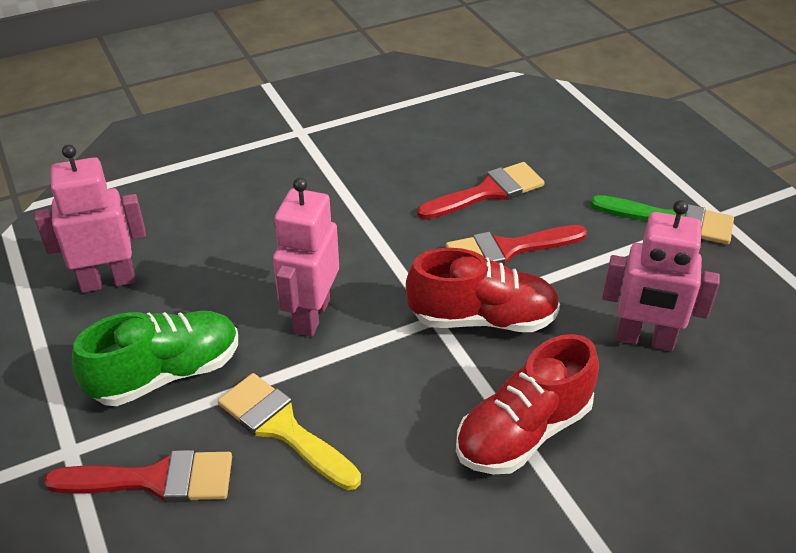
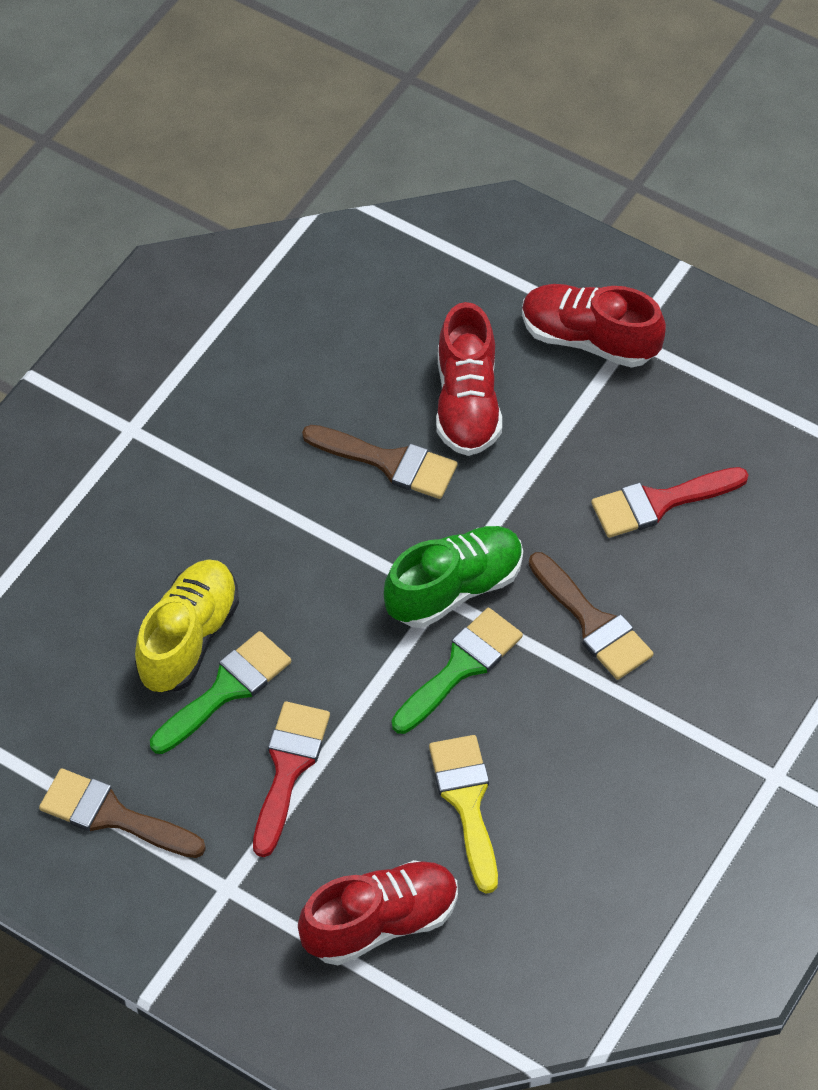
brown brush: 0 -> 3
green brush: 1 -> 2
pink robot: 3 -> 0
red brush: 3 -> 2
red shoe: 2 -> 3
yellow shoe: 0 -> 1

